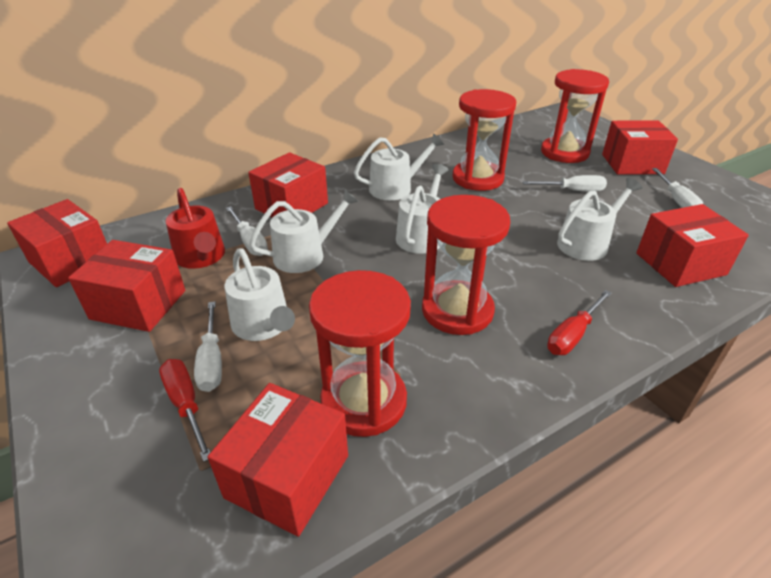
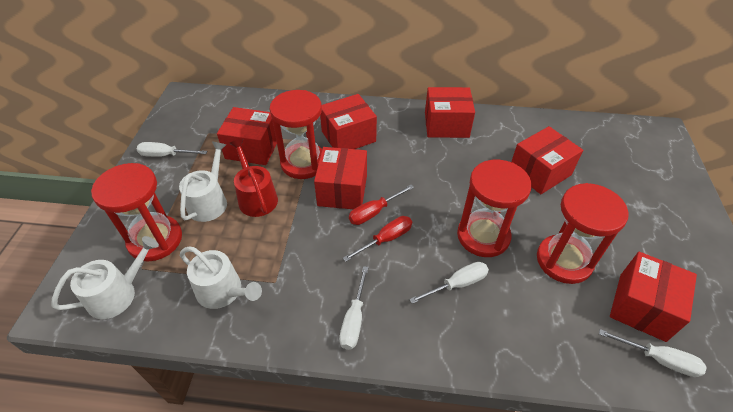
white watering can: 5 -> 3

